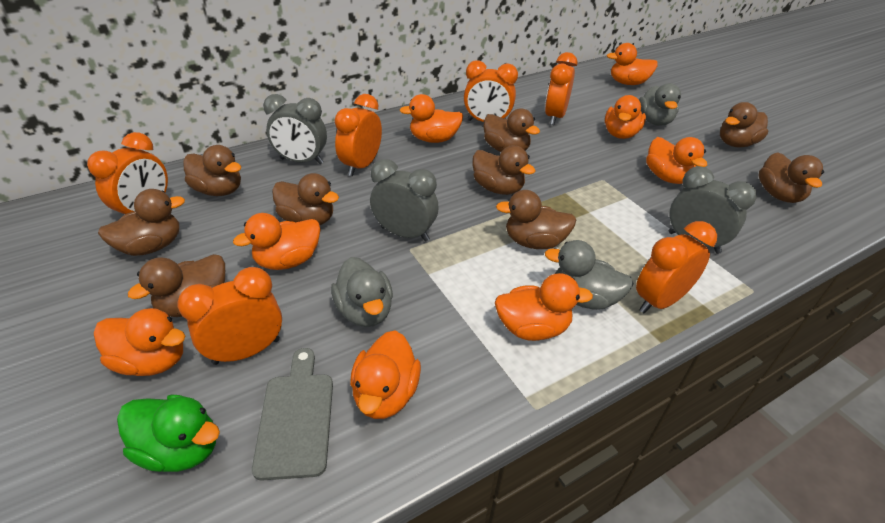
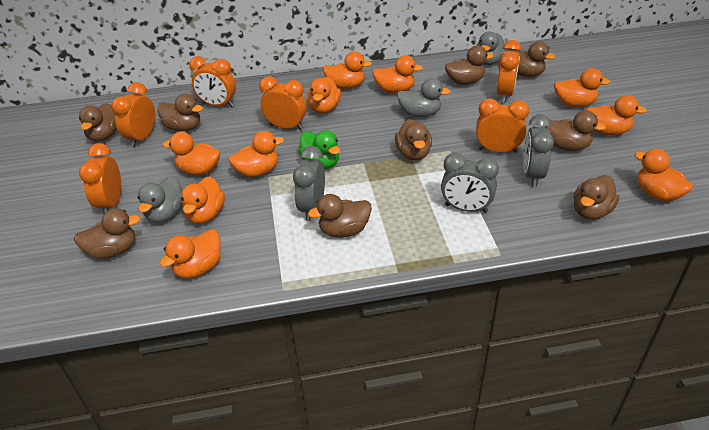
grey cutting board: 1 -> 0
orange duck: 8 -> 10

